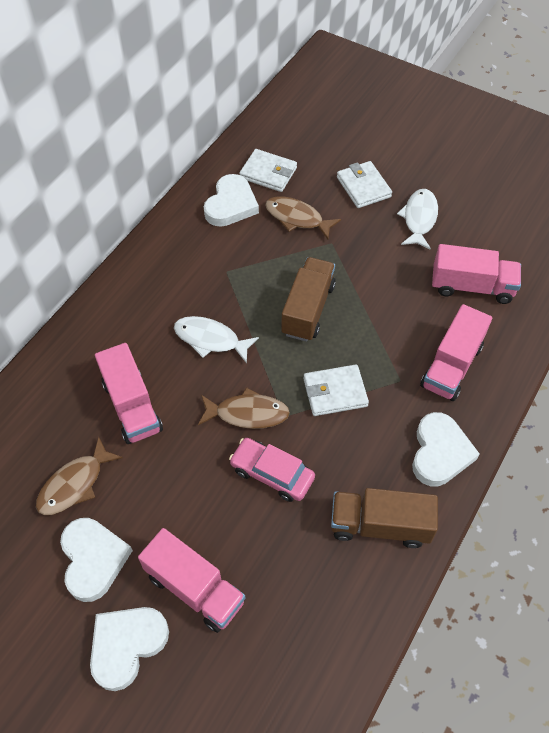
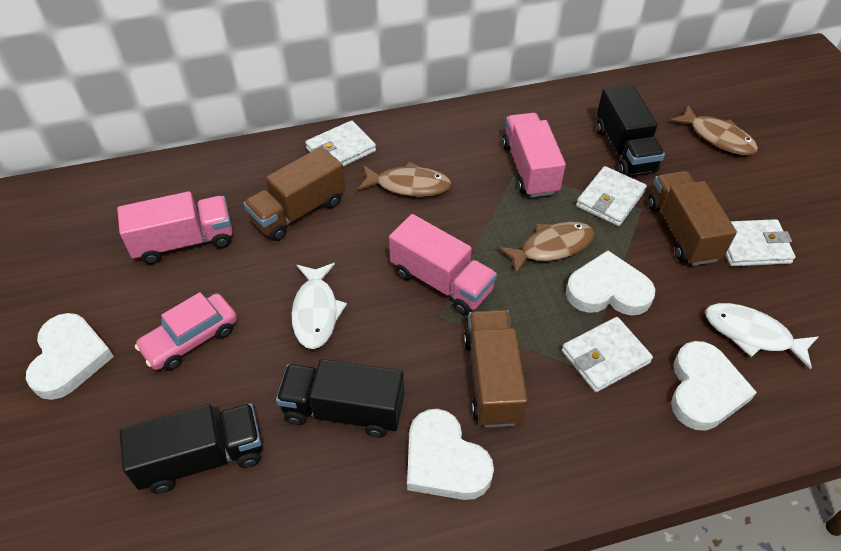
black truck: 0 -> 3
brown truck: 2 -> 3
pink truck: 4 -> 3
white wallet: 3 -> 4

